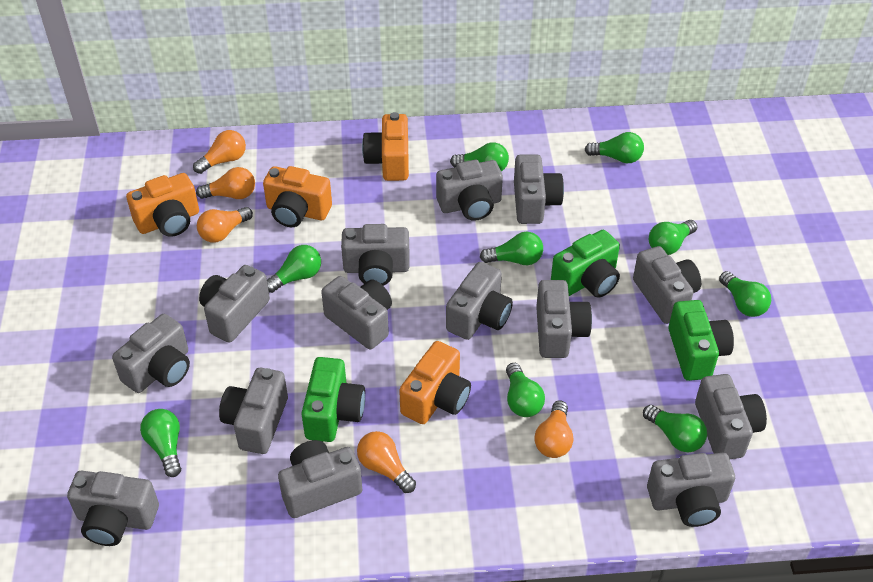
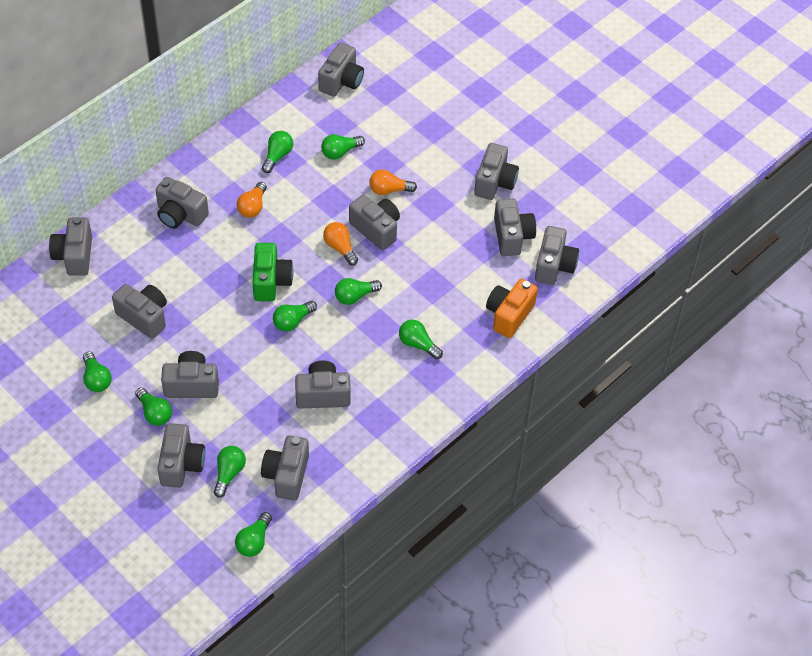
green camera: 3 -> 1
grey camera: 14 -> 12
orange camera: 4 -> 1
orange light bulb: 5 -> 3

